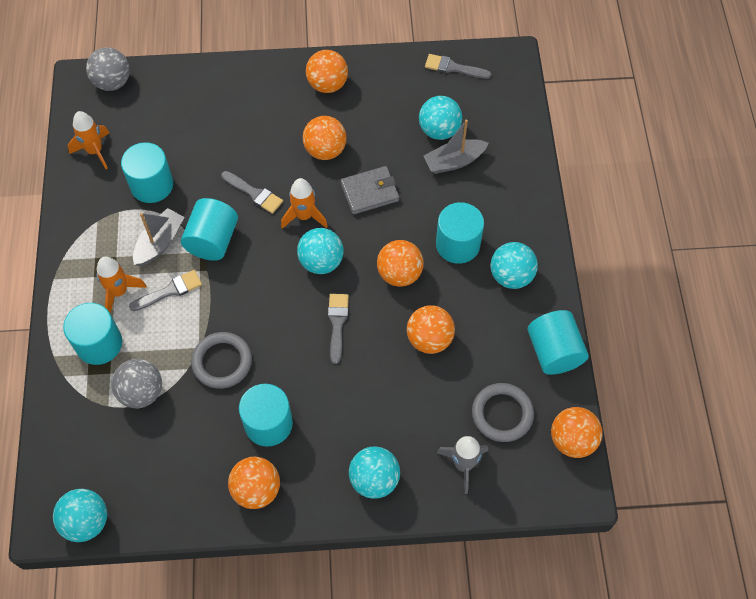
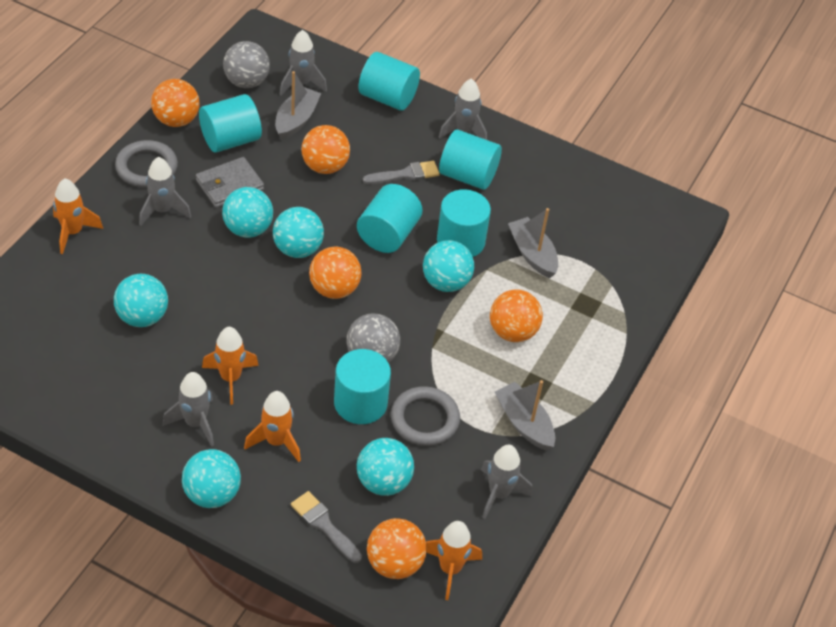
grey boat: 2 -> 3
grey brush: 4 -> 2
grey rocket: 1 -> 5
orange ball: 6 -> 5
orange rocket: 3 -> 4
turquoise ball: 5 -> 6

